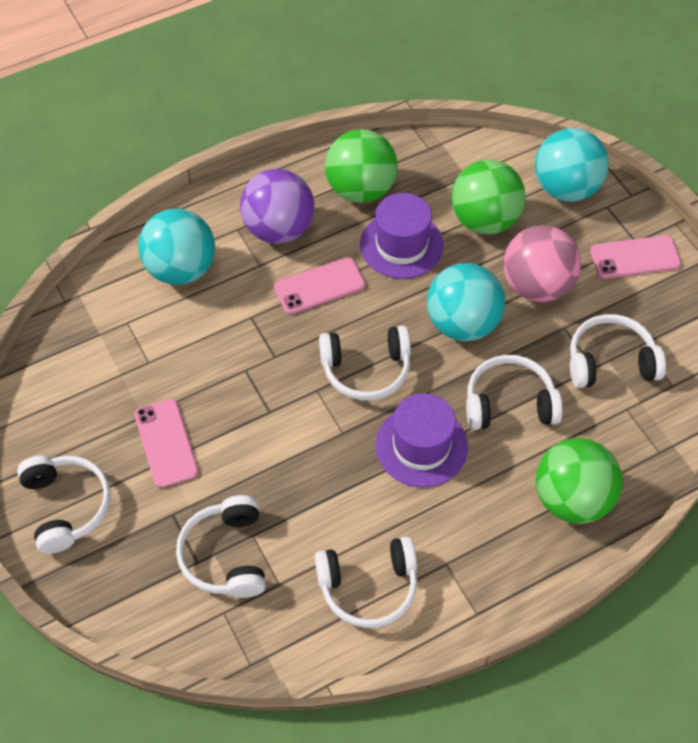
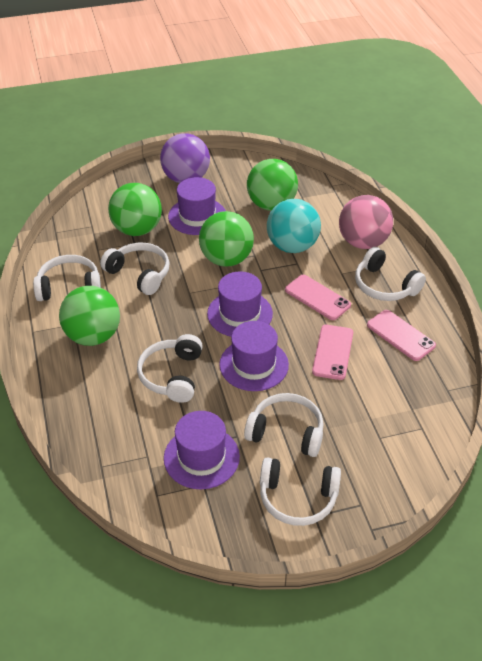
green ball: 3 -> 4
purple hat: 2 -> 4
turquoise ball: 3 -> 1

